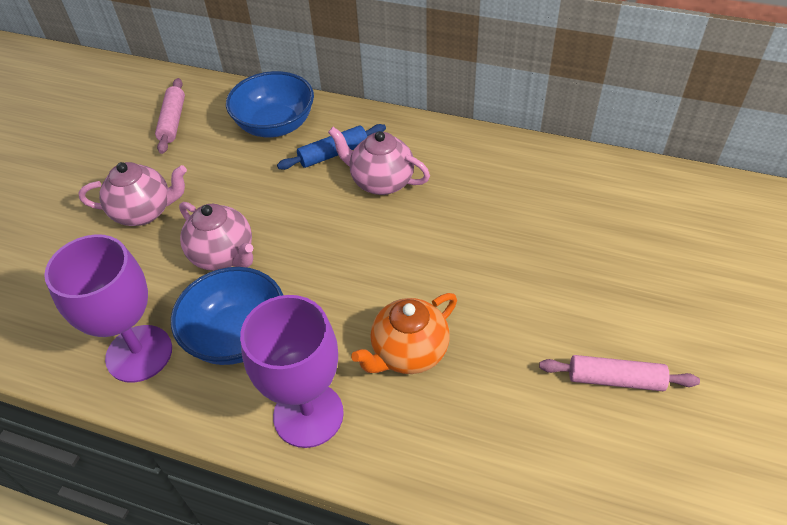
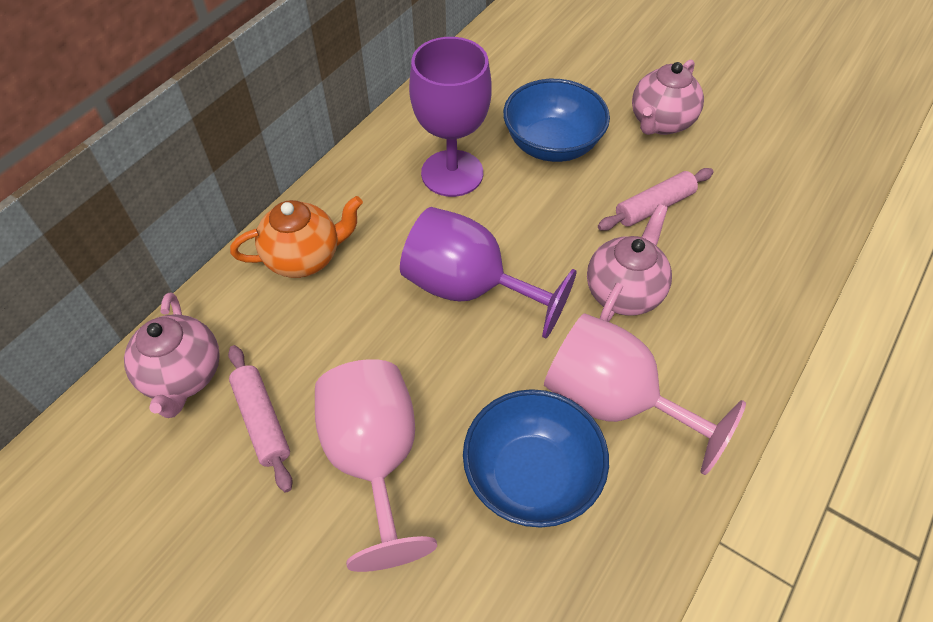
blue rolling pin: 1 -> 0
pink goblet: 0 -> 2

